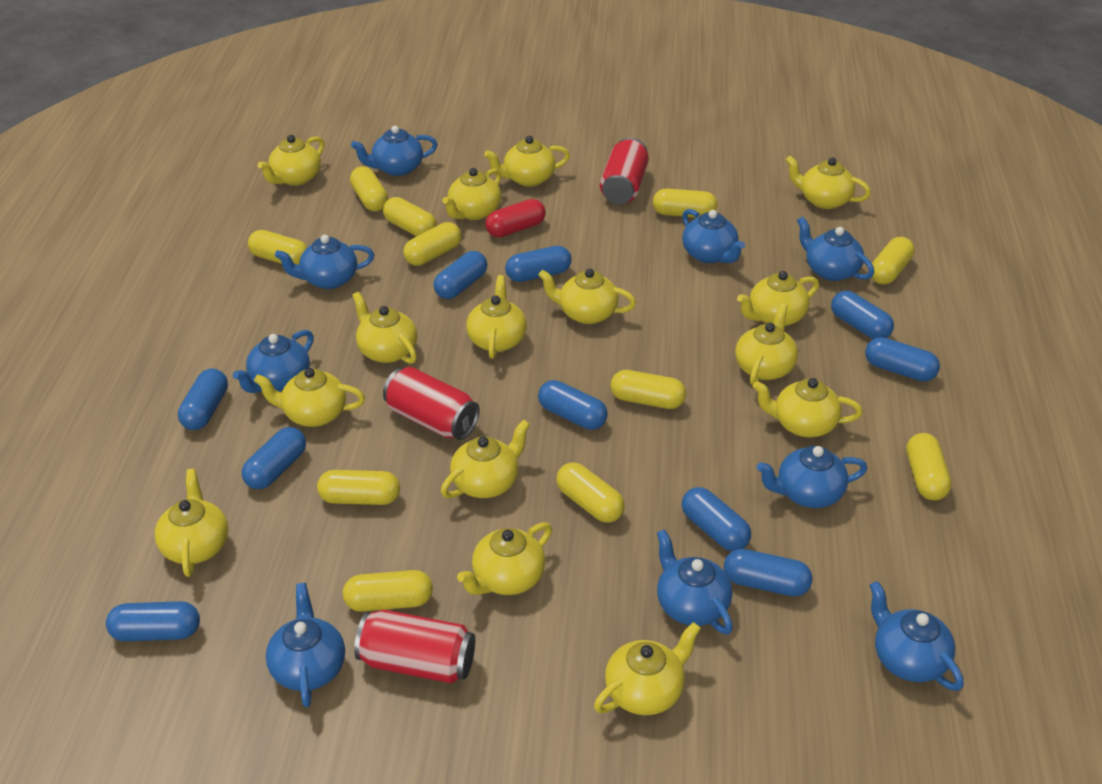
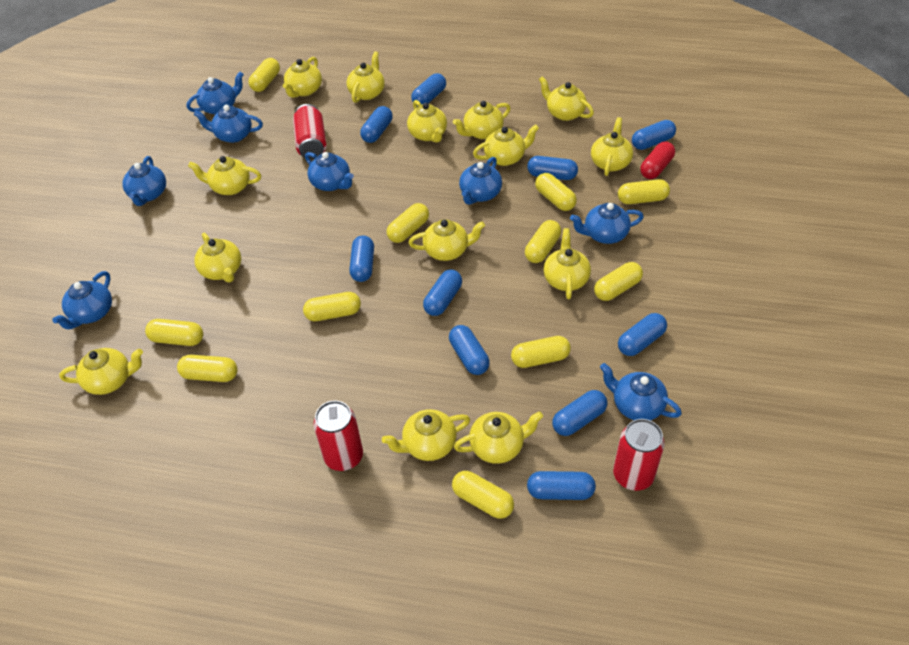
blue teapot: 9 -> 8
yellow teapot: 15 -> 14

